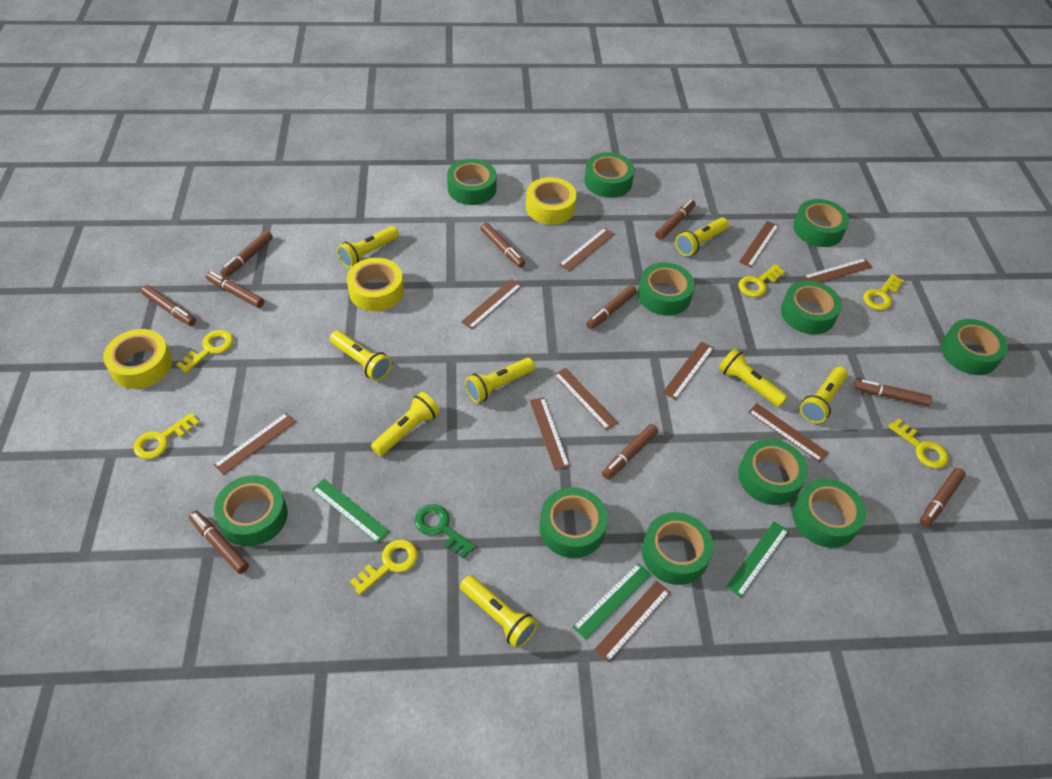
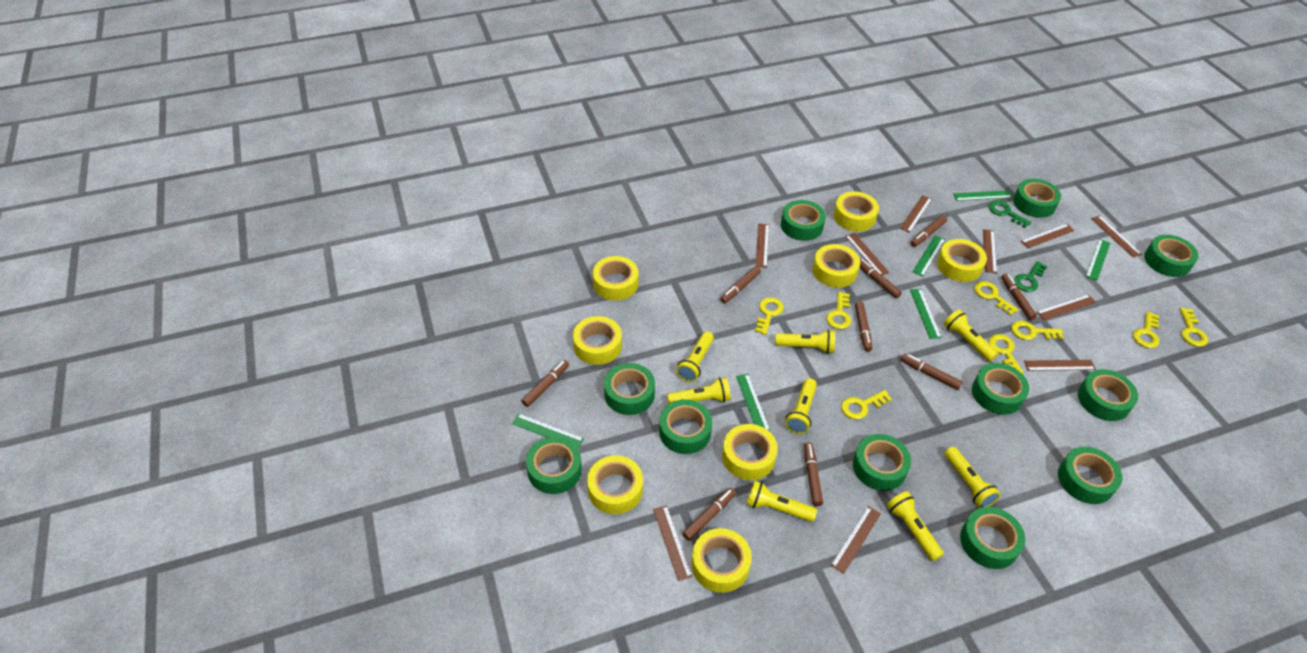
brown marker: 10 -> 9
green key: 1 -> 2
green ruler: 3 -> 6
yellow key: 6 -> 8
yellow tape: 3 -> 8

